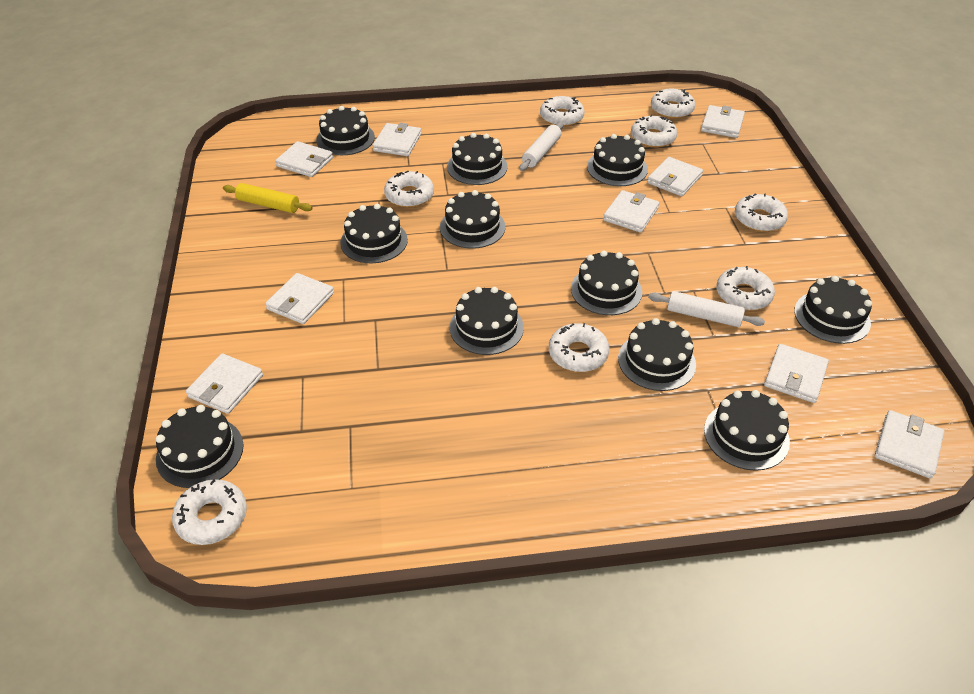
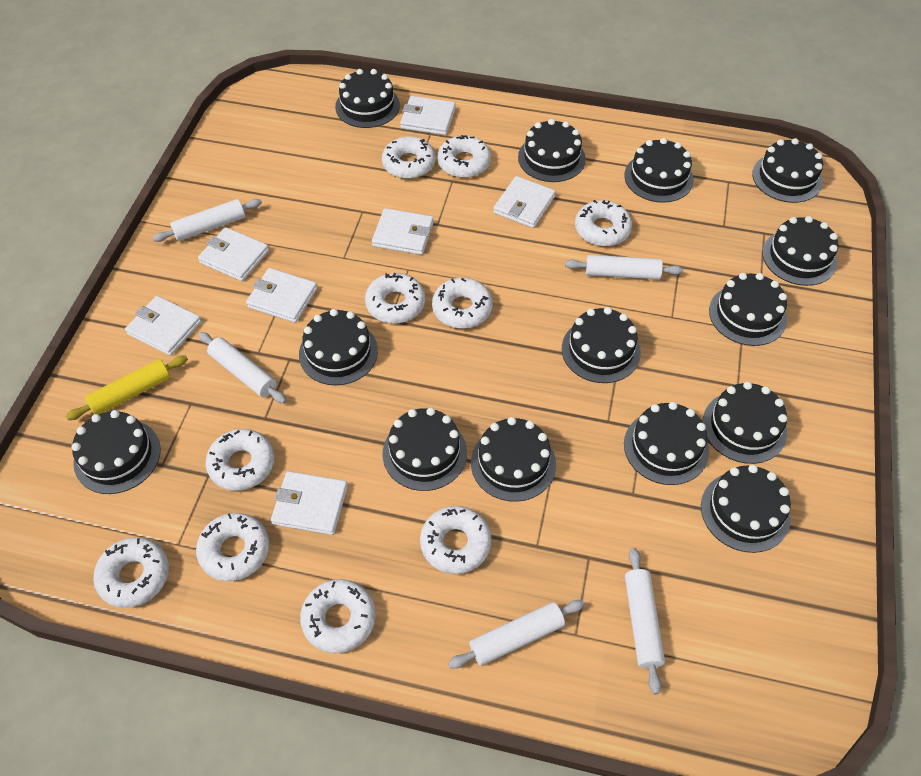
black cake: 11 -> 14
white donut: 8 -> 10
white rolling pin: 2 -> 5
white wallet: 9 -> 7

